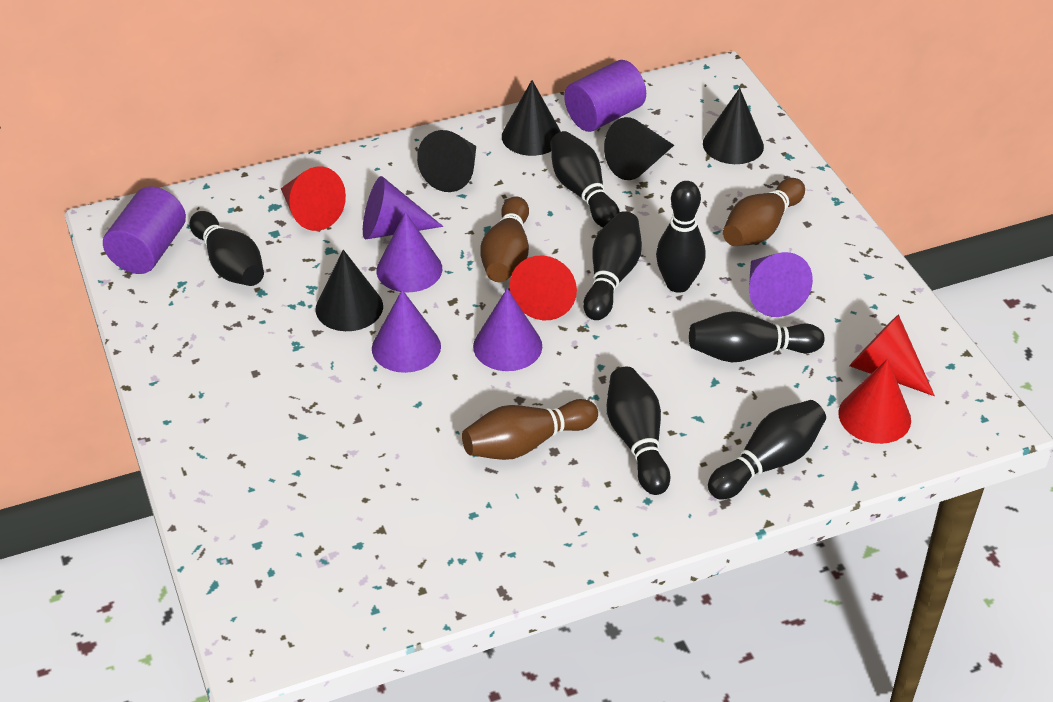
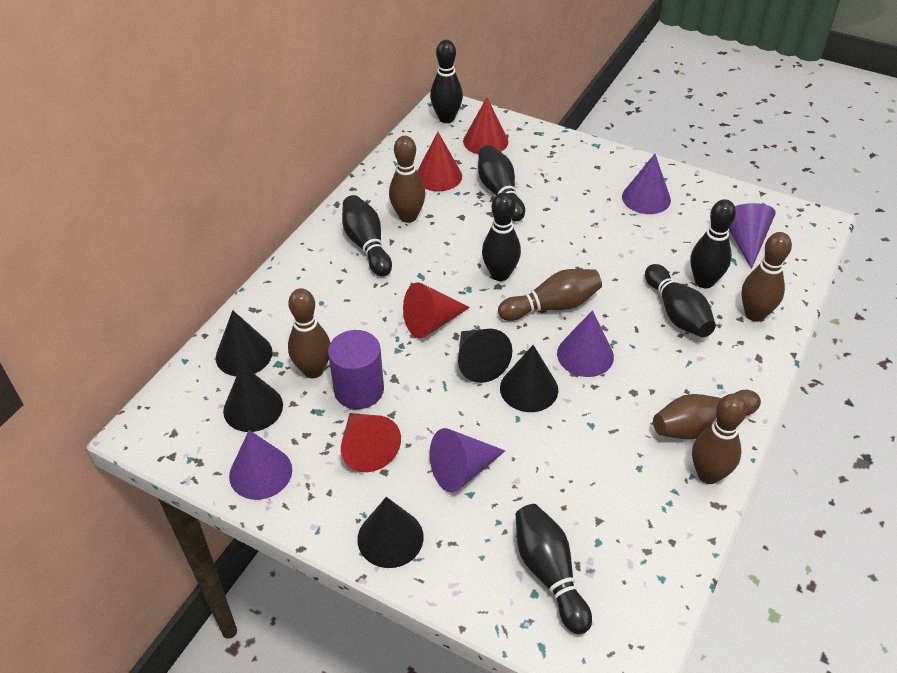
brown bowling pin: 3 -> 6
purple cylinder: 2 -> 1

